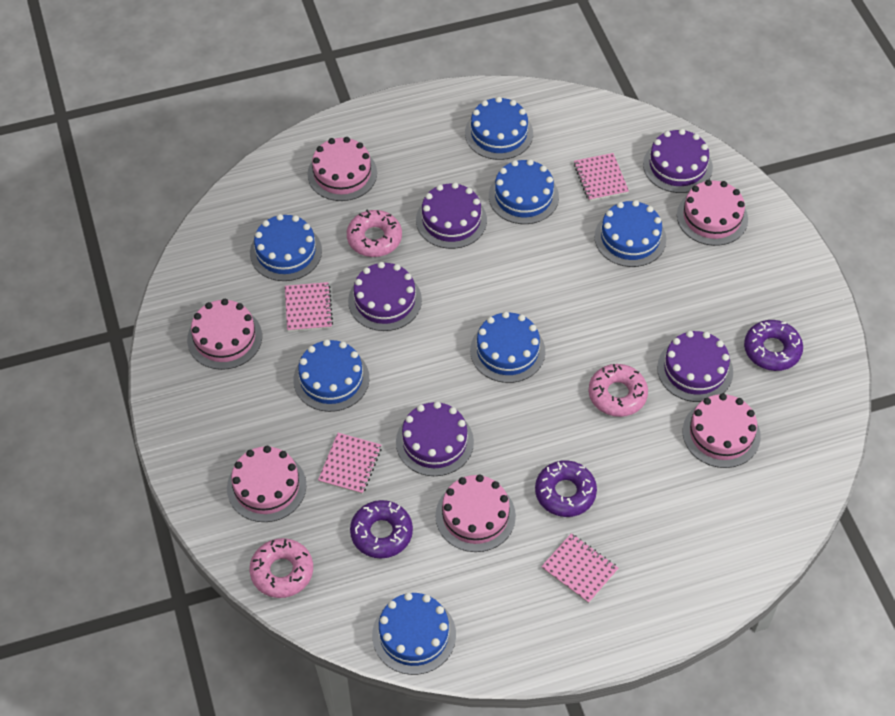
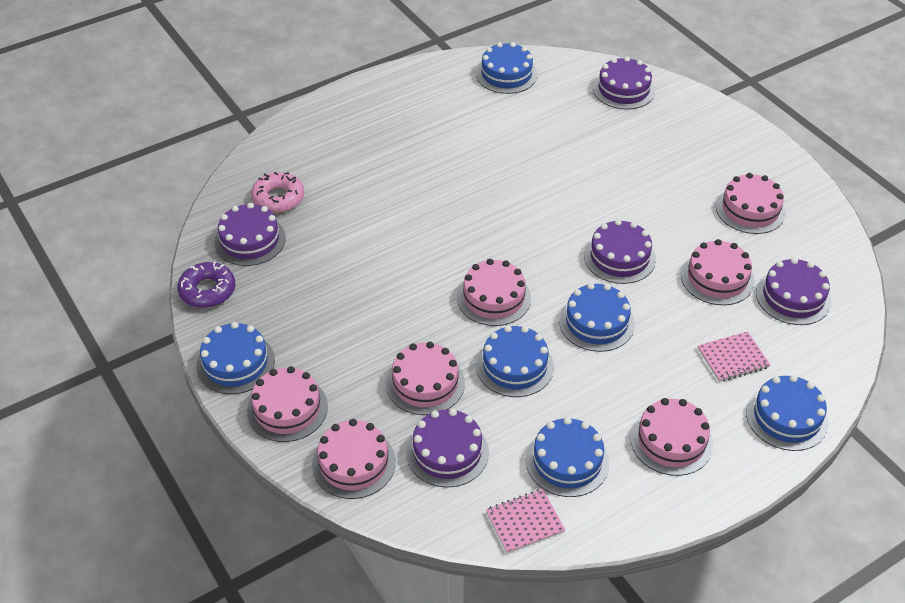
blue cake: 7 -> 6
pink cake: 6 -> 7
pink donut: 3 -> 1
pink notebook: 4 -> 2
purple donut: 3 -> 1

